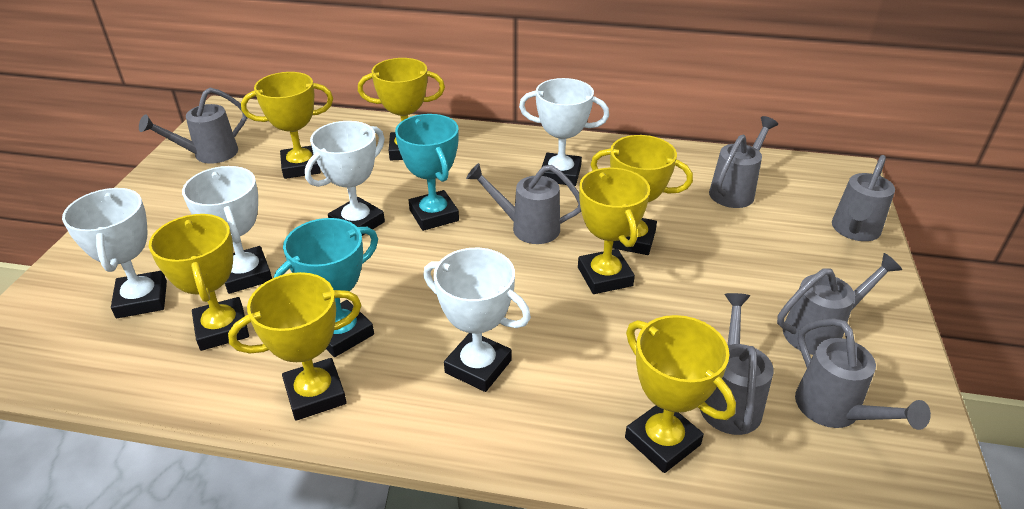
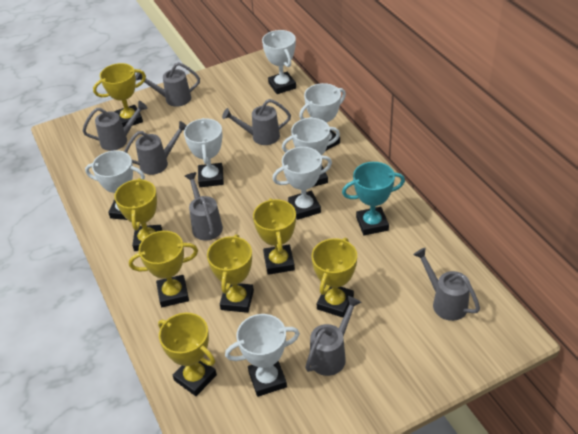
turquoise trophy: 2 -> 1
white trophy: 5 -> 7

